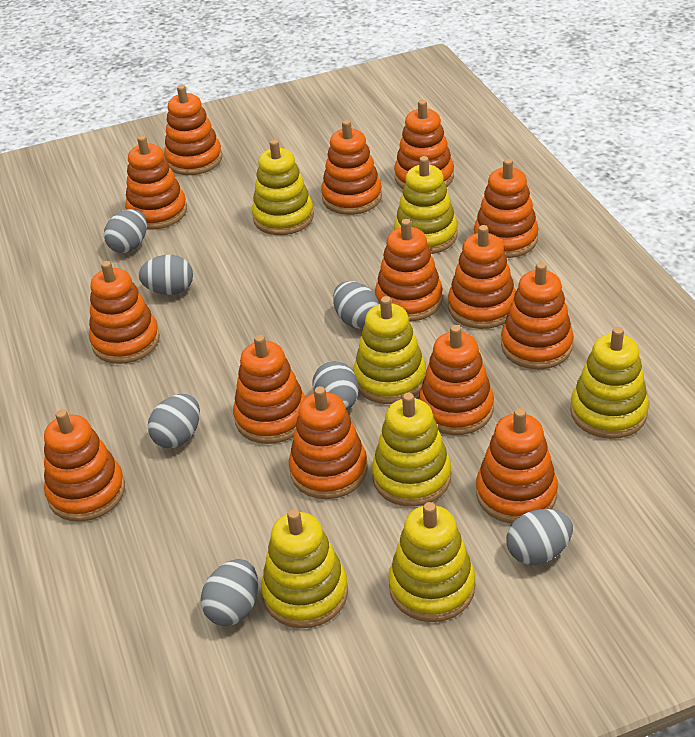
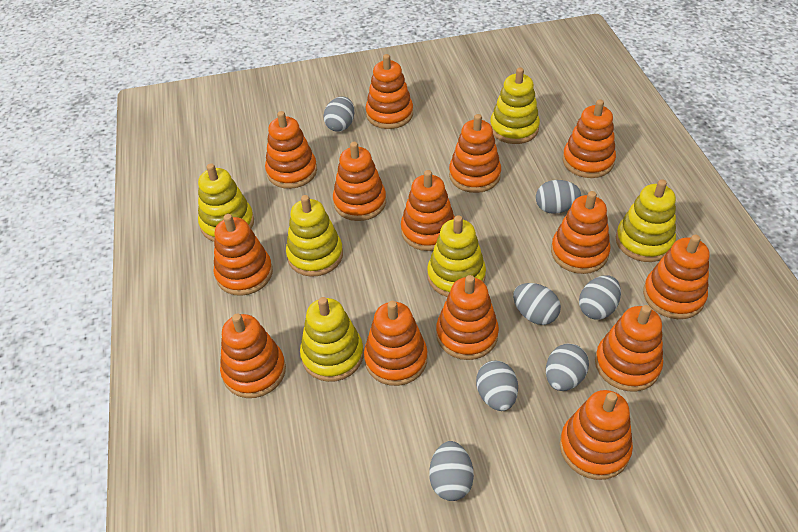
yellow stacking toy: 7 -> 6

